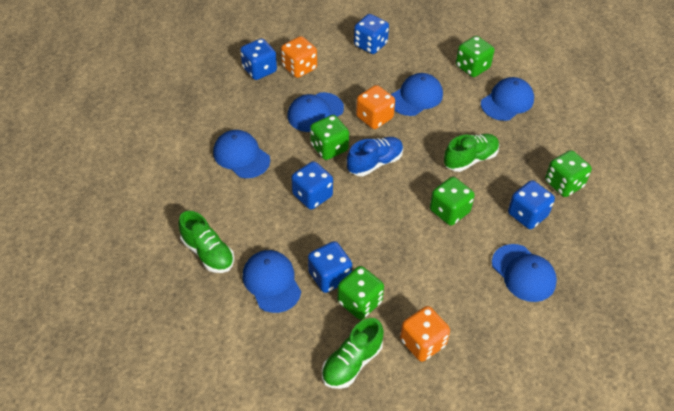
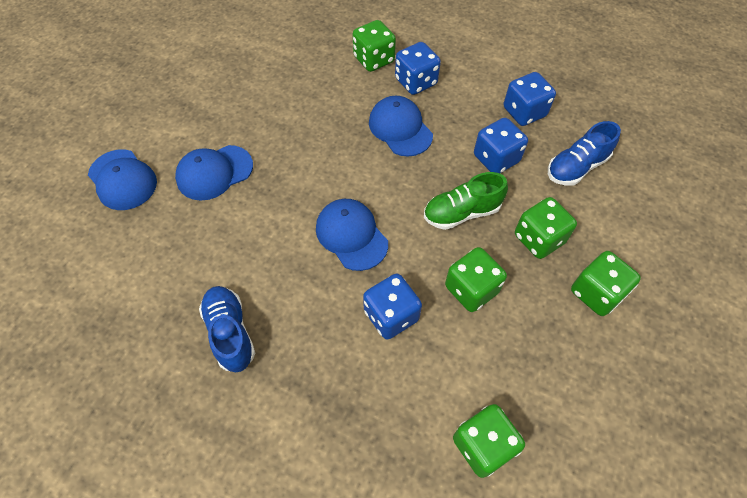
blue cap: 6 -> 4
blue dice: 5 -> 4
blue shoe: 1 -> 2
green shoe: 3 -> 1
orange dice: 3 -> 0

